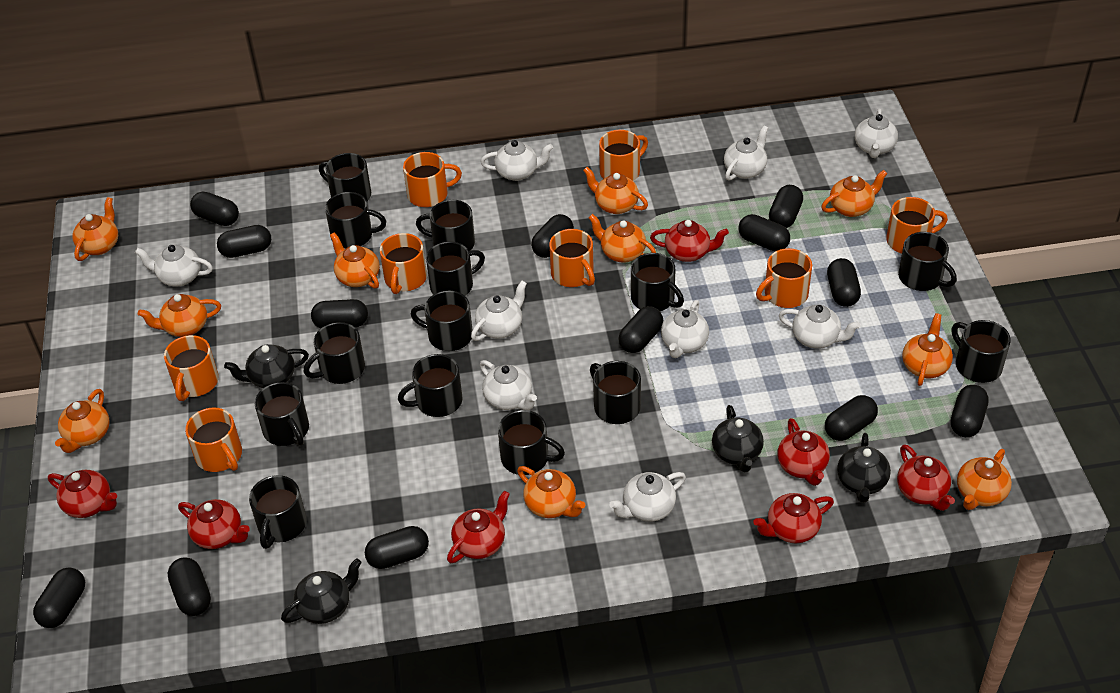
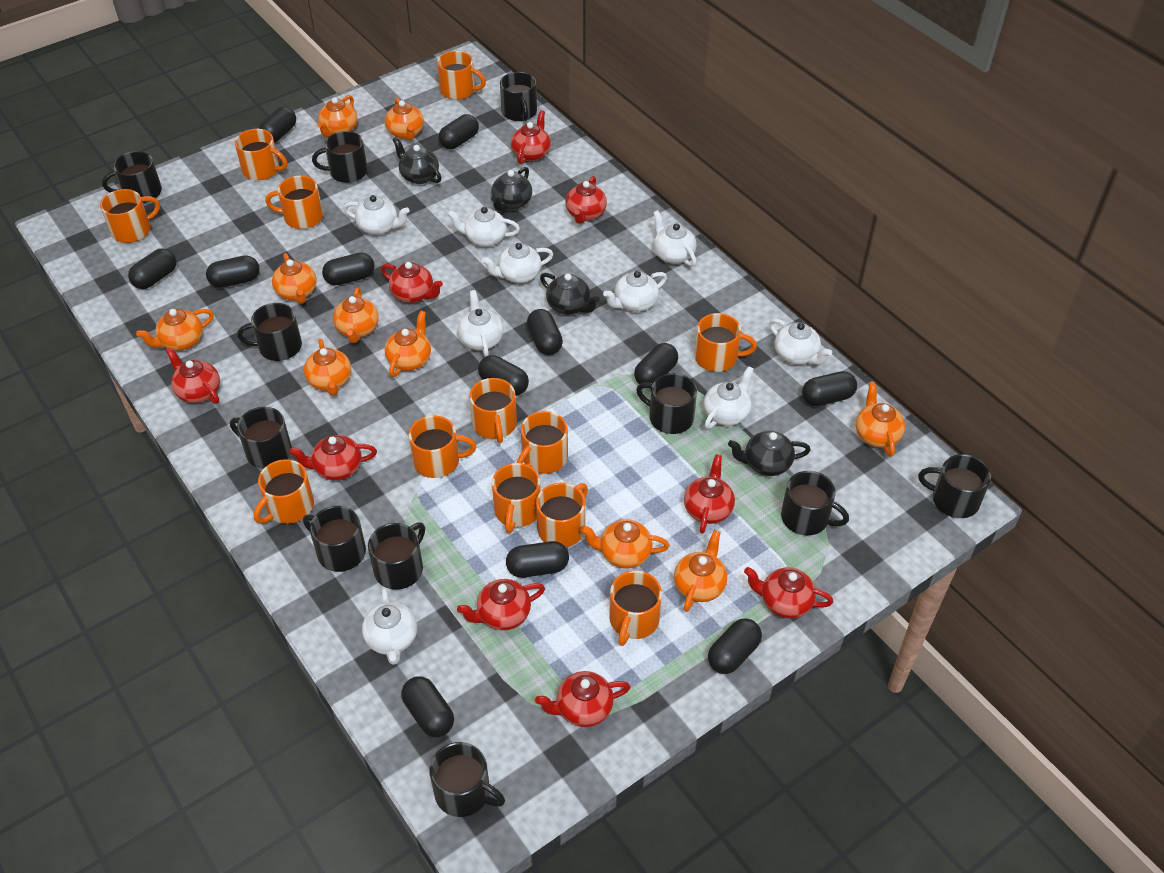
black capsule: 13 -> 12
black mug: 14 -> 11
orange mug: 8 -> 12
red teapot: 7 -> 9

